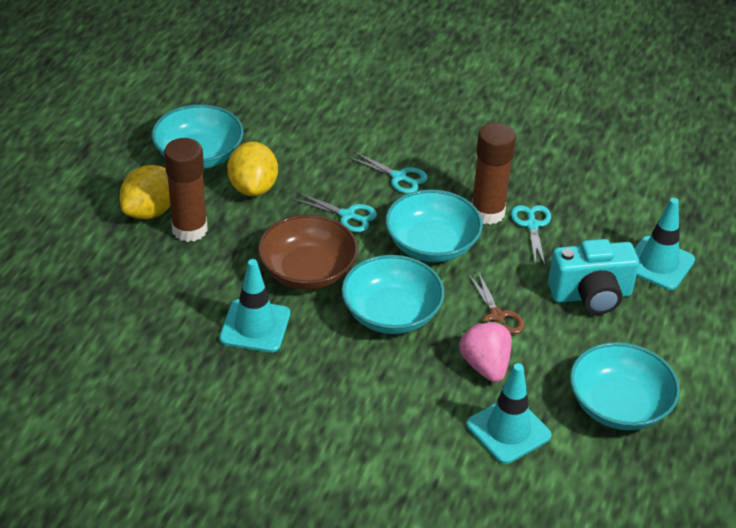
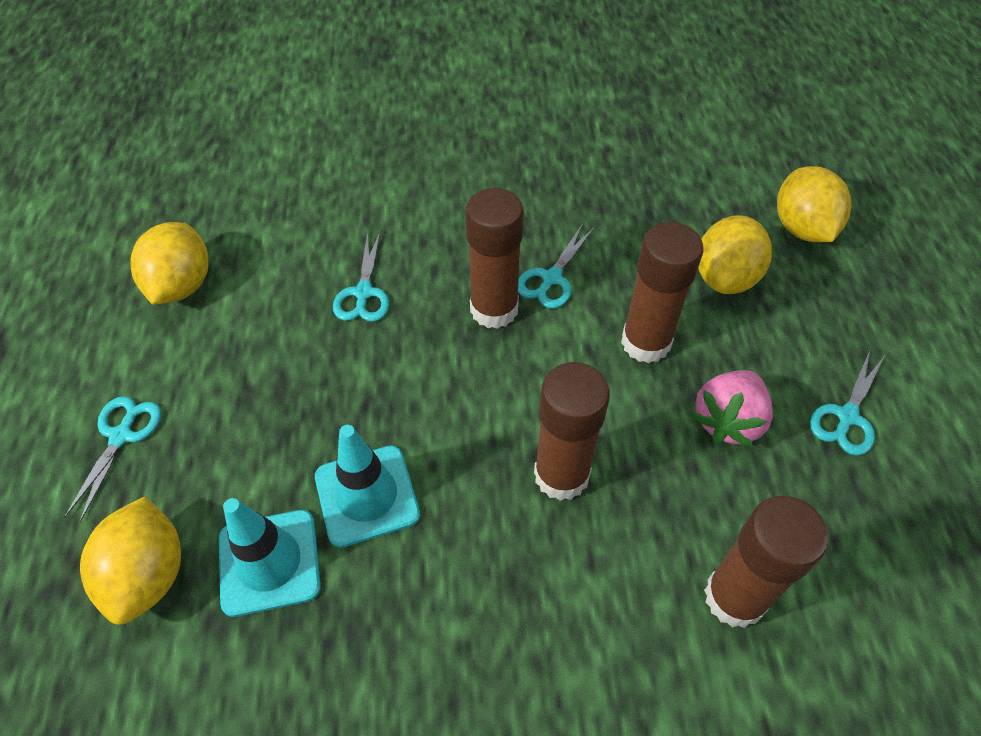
brown bowl: 1 -> 0
brown glue stick: 2 -> 4
brown scissors: 1 -> 0
turquoise bowl: 4 -> 0
turquoise camera: 1 -> 0
turquoise scissors: 3 -> 4
turquoise traffic cone: 3 -> 2
yellow lemon: 2 -> 4

